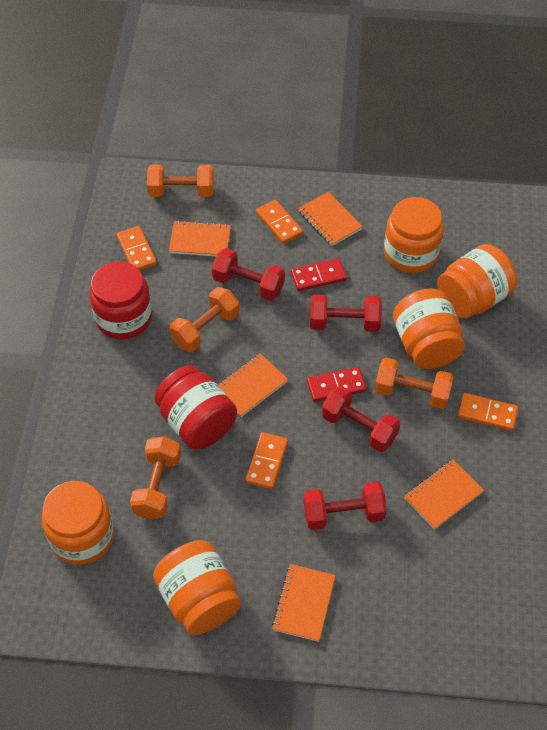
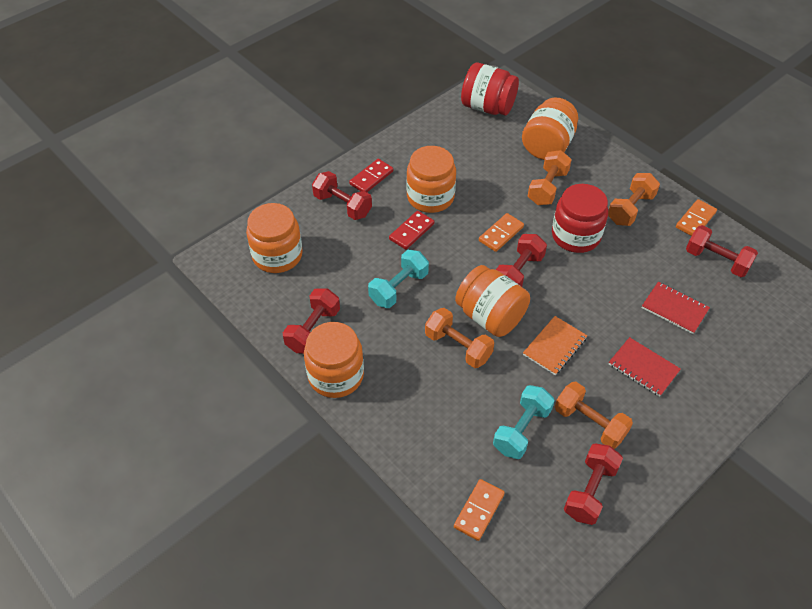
orange domino: 4 -> 3
orange notebook: 5 -> 1
red dumbbell: 4 -> 5
red notebook: 0 -> 2
turquoise dumbbell: 0 -> 2

